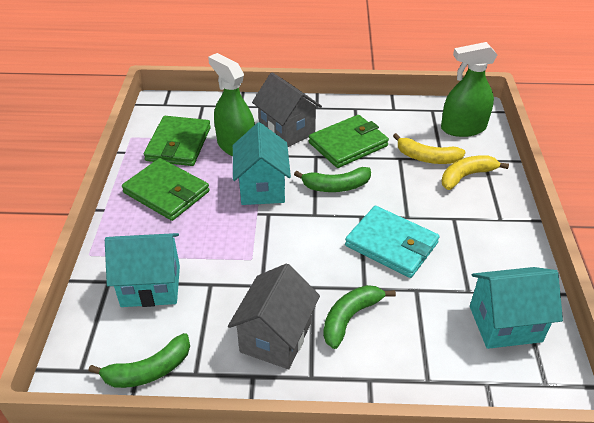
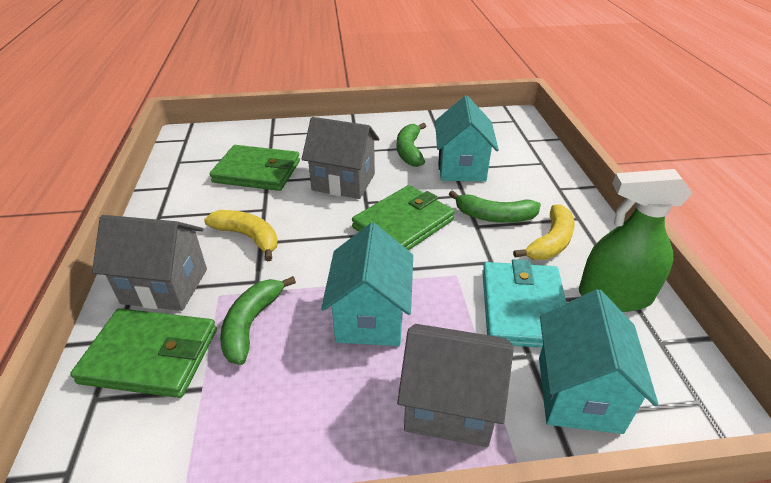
green spray bottle: 2 -> 1
grey house: 2 -> 3

